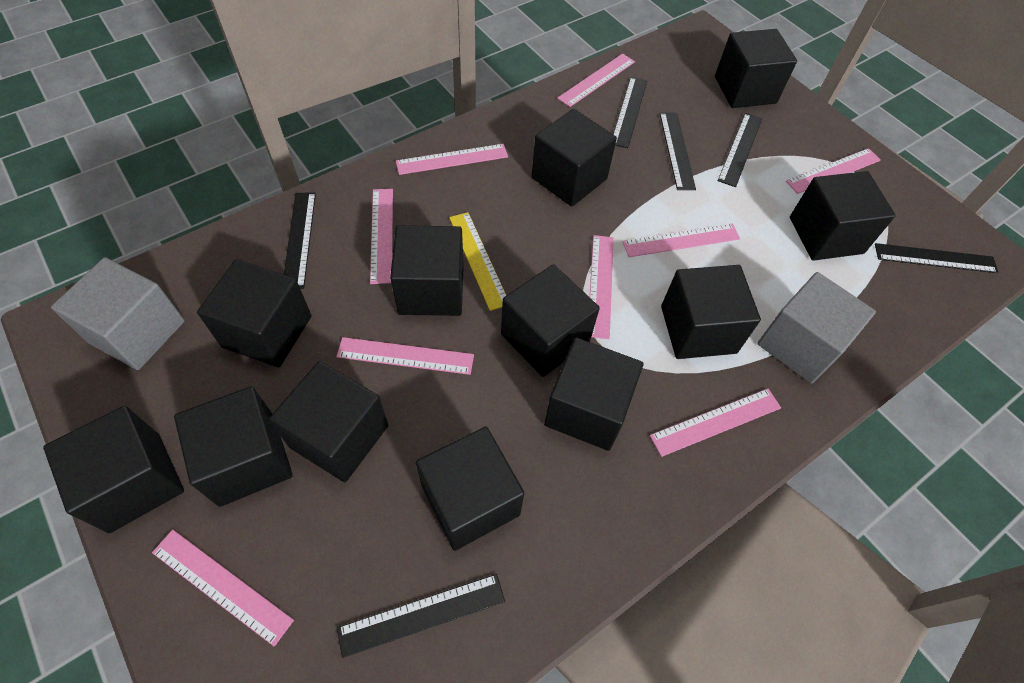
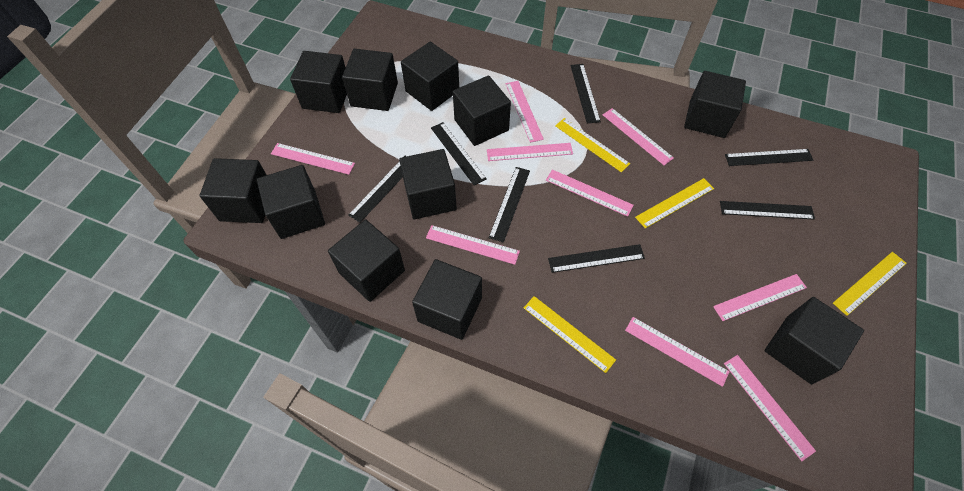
black cube: 12 -> 11
black ruler: 6 -> 7
grey cube: 2 -> 0
yellow ruler: 1 -> 4

